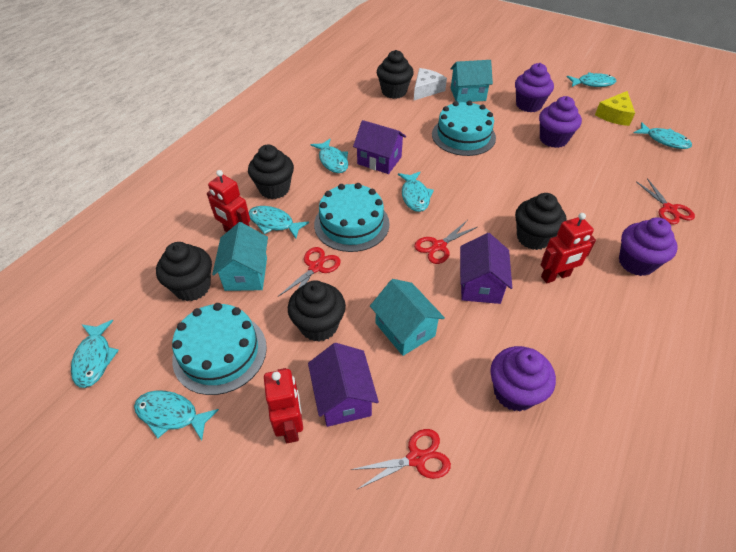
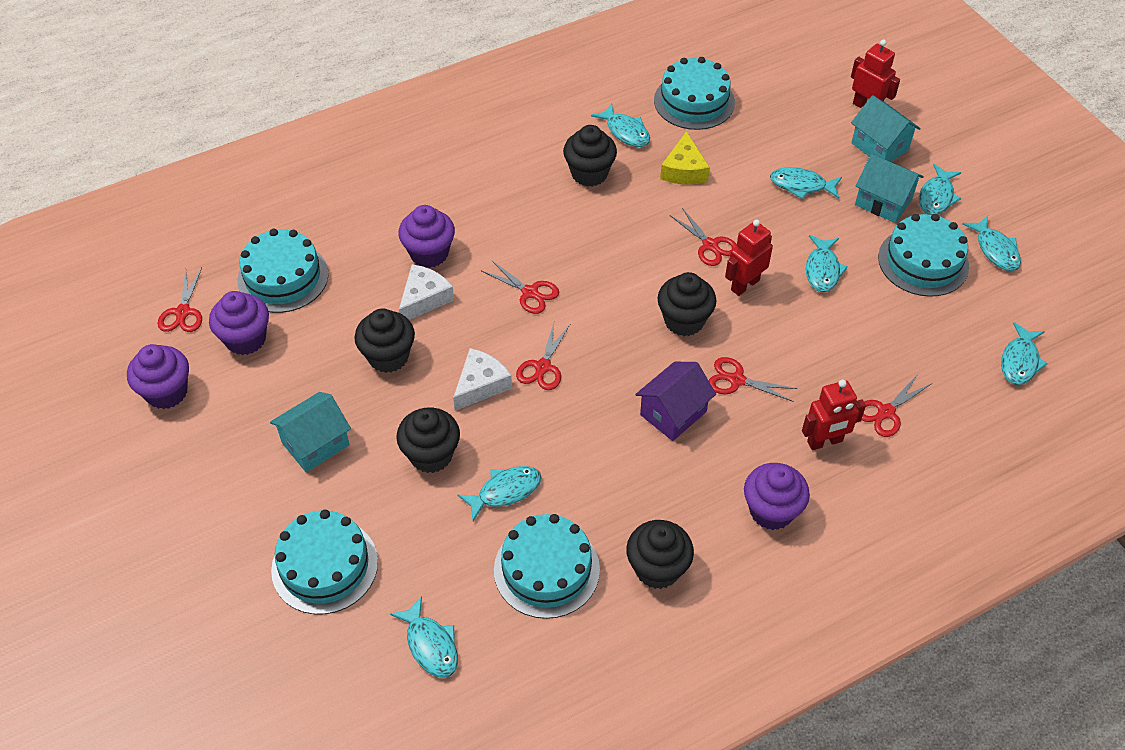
purple house: 3 -> 1
red scissors: 4 -> 6
turquoise cake: 3 -> 5
turquoise fish: 7 -> 8
white cheese: 1 -> 2

